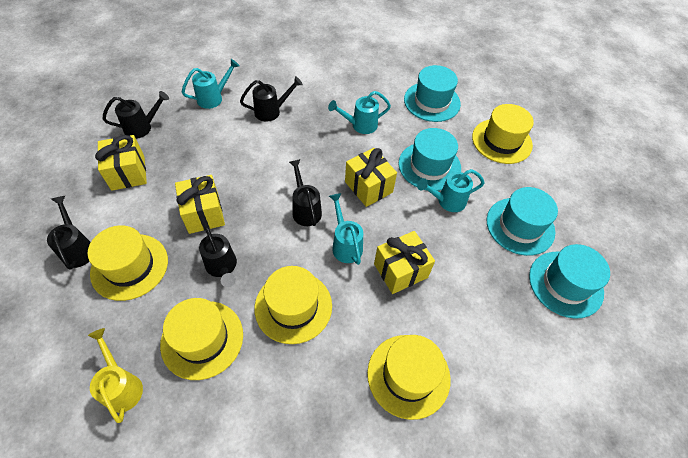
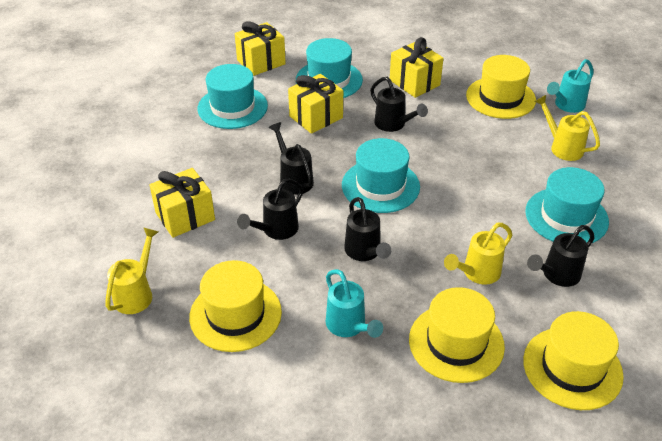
turquoise watering can: 4 -> 2
yellow hat: 5 -> 4
yellow watering can: 1 -> 3

